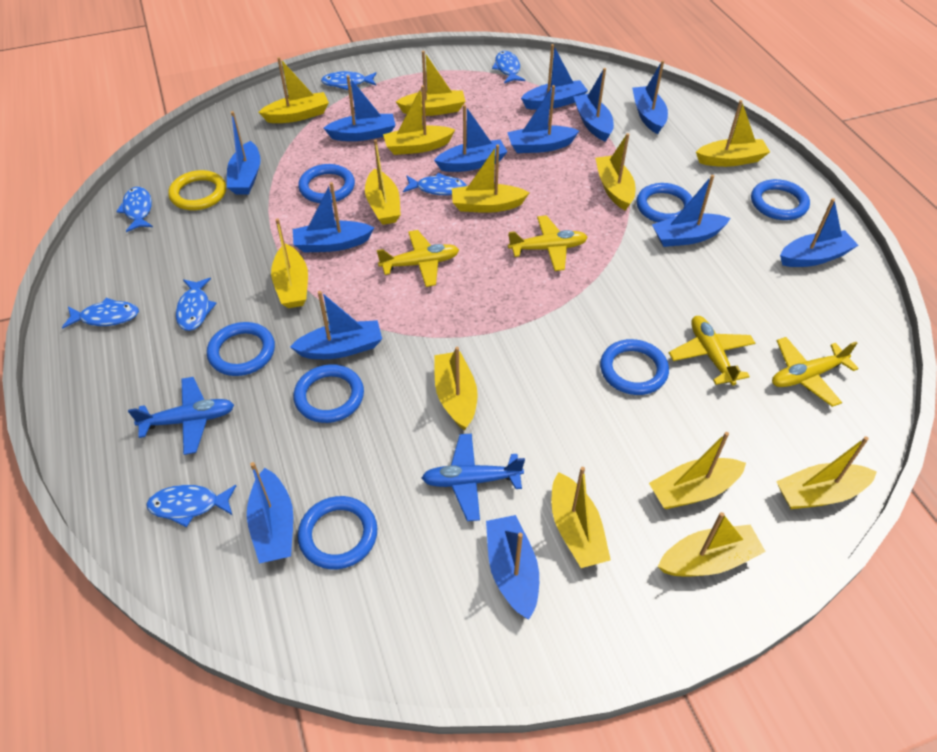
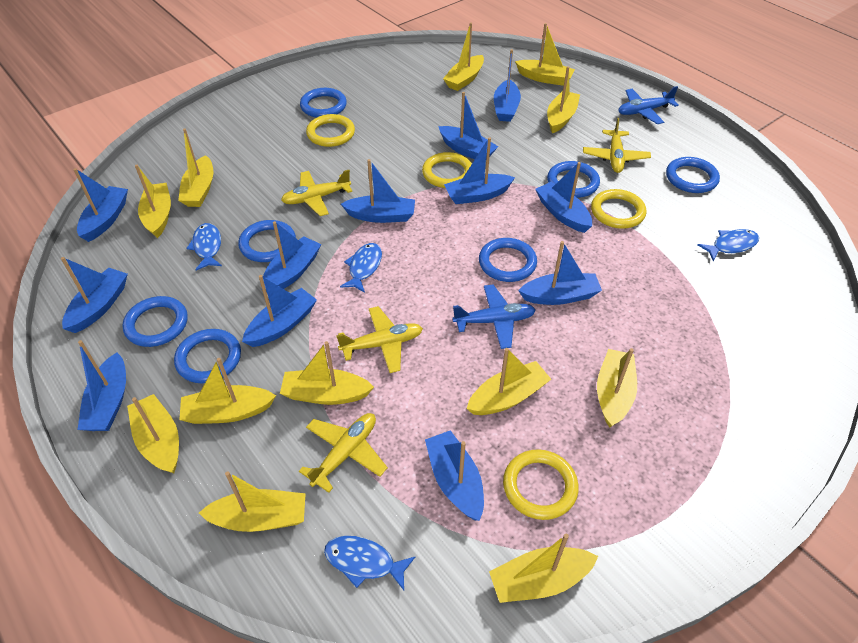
blue boat: 13 -> 12
blue fish: 7 -> 4
yellow boat: 13 -> 12
yellow ring: 1 -> 4

